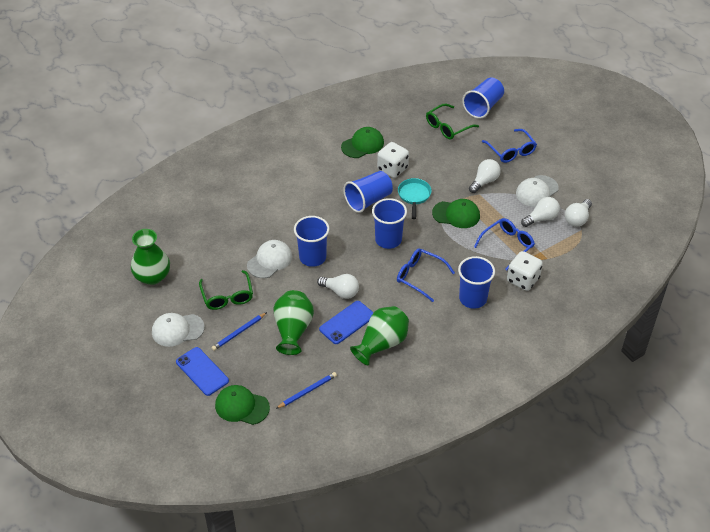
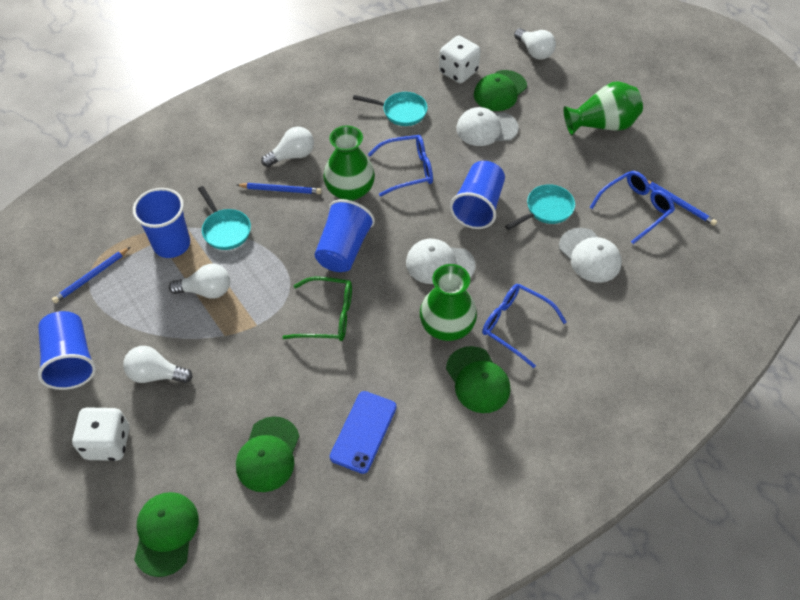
blue cup: 5 -> 4
blue pencil: 2 -> 3
blue phone: 2 -> 1
green cap: 3 -> 4
green glasses: 2 -> 1
turquoise pan: 1 -> 3

